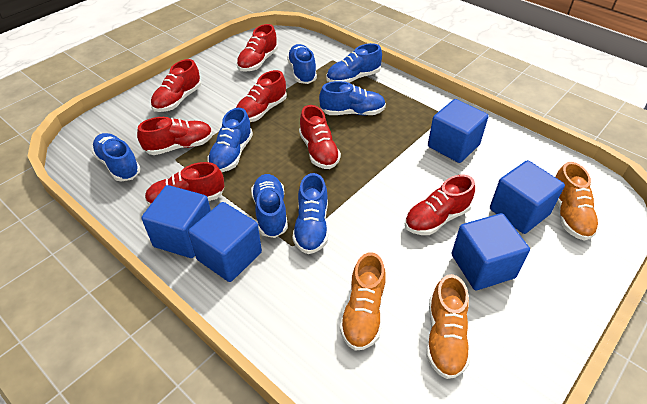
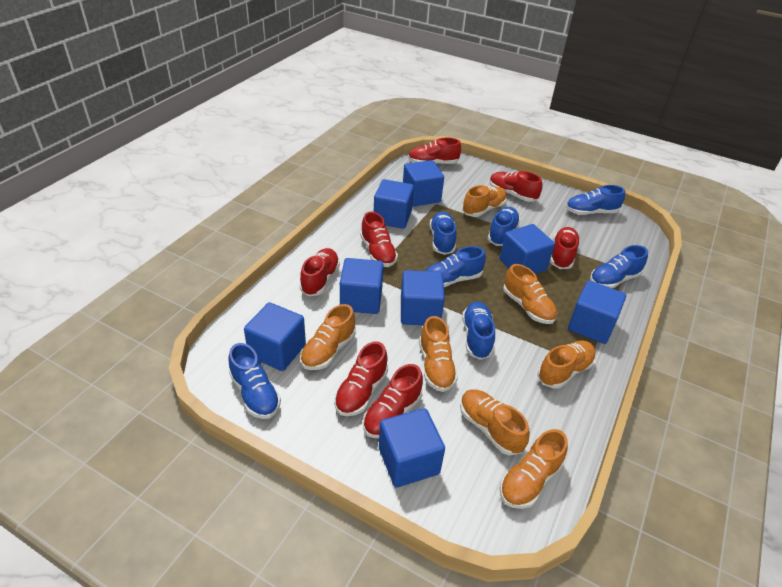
blue cube: 5 -> 8
orange shoe: 3 -> 7

